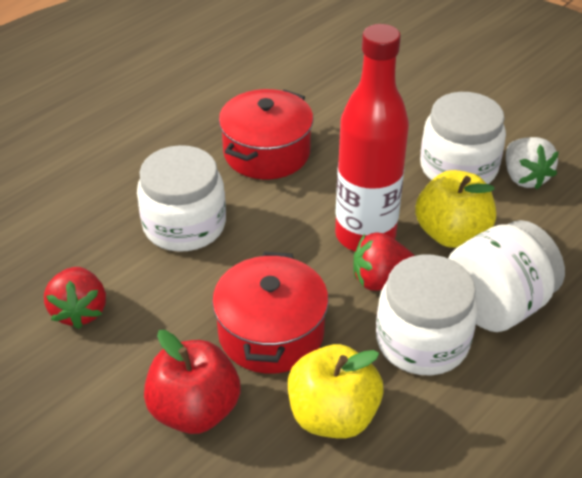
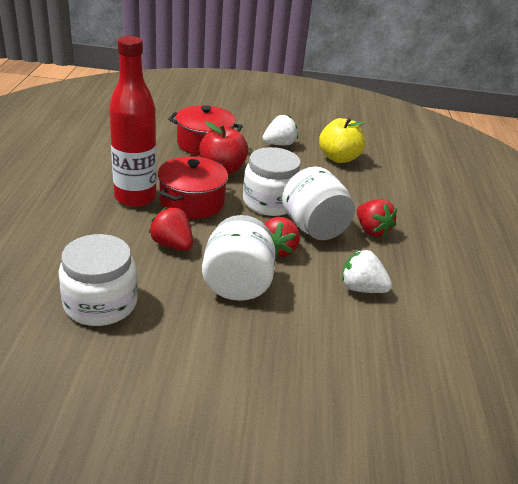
red strawberry: 2 -> 3
white strawberry: 1 -> 2
yellow apple: 2 -> 1

